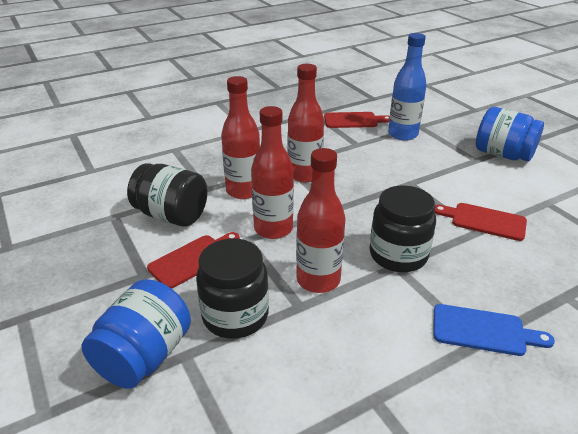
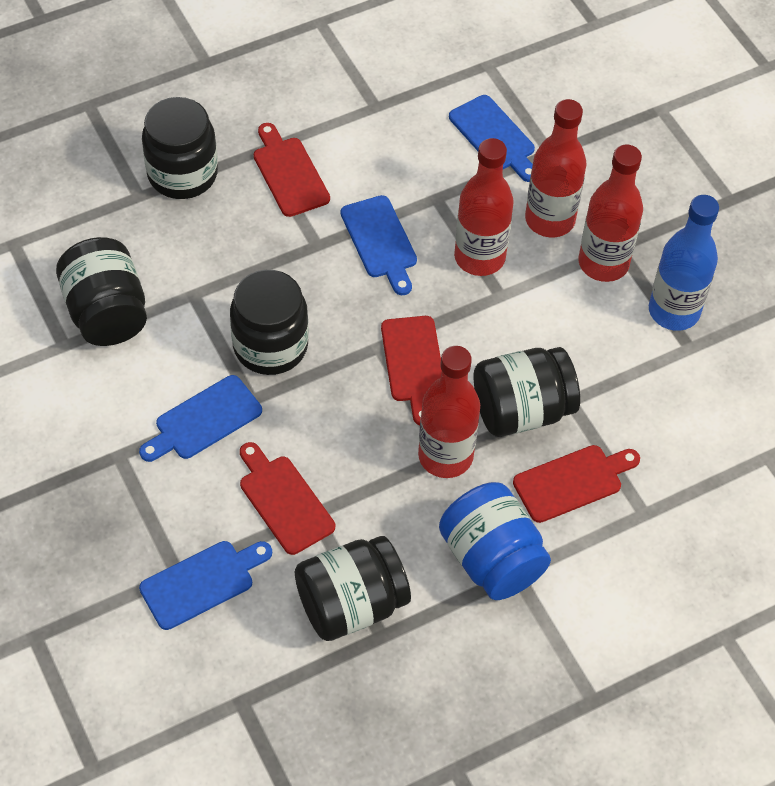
black jar: 3 -> 5
blue cutting board: 1 -> 4
blue jar: 2 -> 1
red cutting board: 3 -> 4

